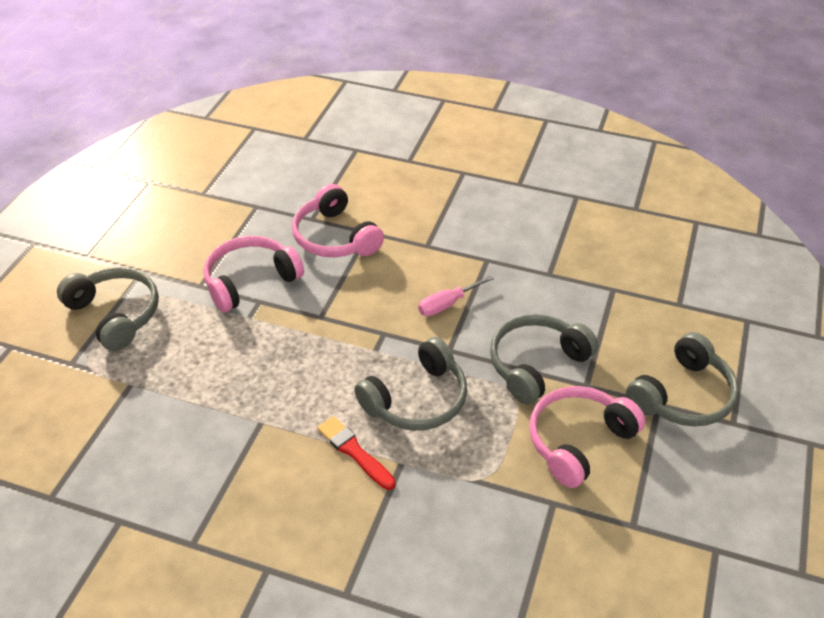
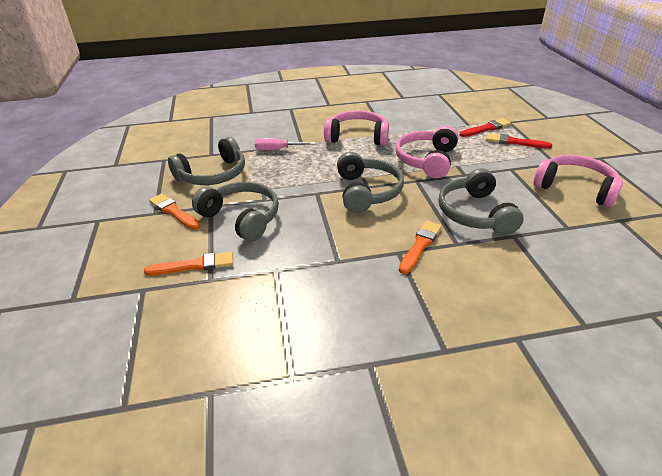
orange brush: 0 -> 3
red brush: 1 -> 2

